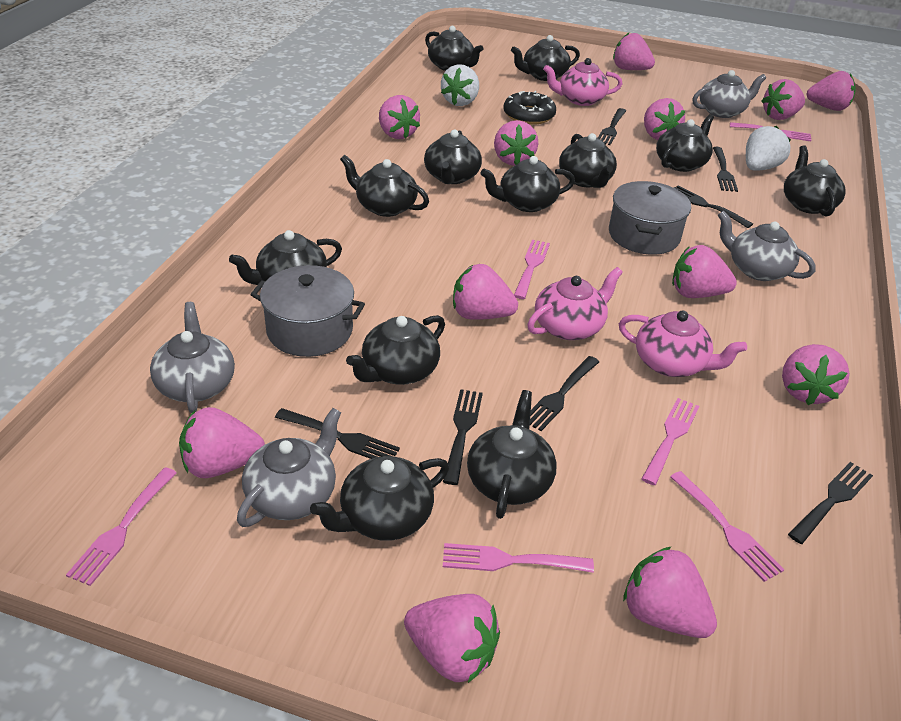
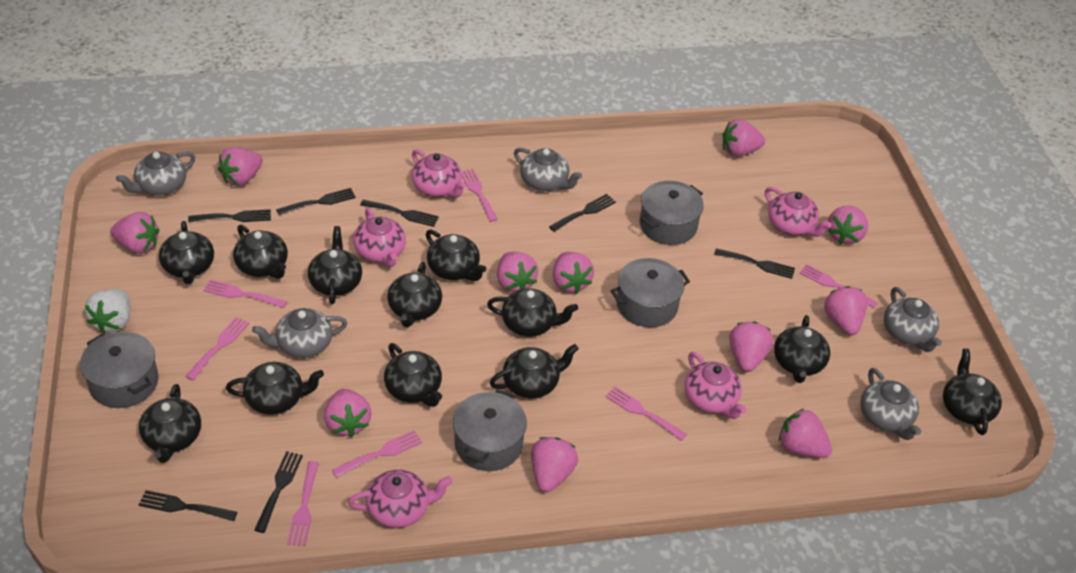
black donut: 1 -> 0
grey pot: 2 -> 4
grey teapot: 4 -> 5
pink fork: 6 -> 7
pink strawberry: 12 -> 11
pink teapot: 3 -> 5
white strawberry: 2 -> 1

